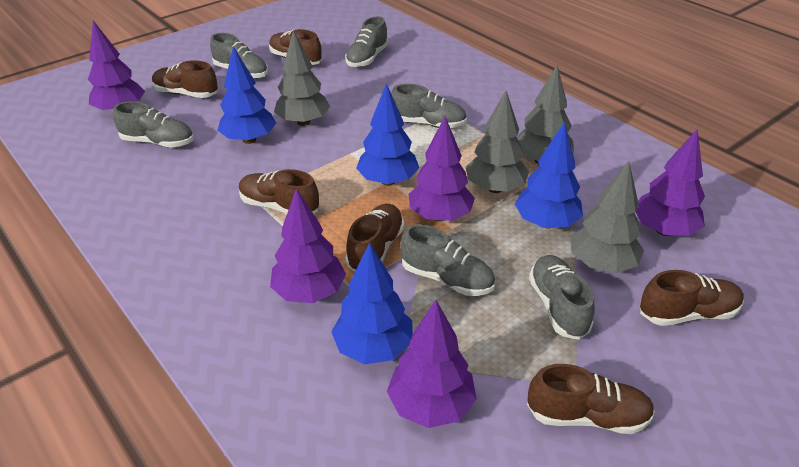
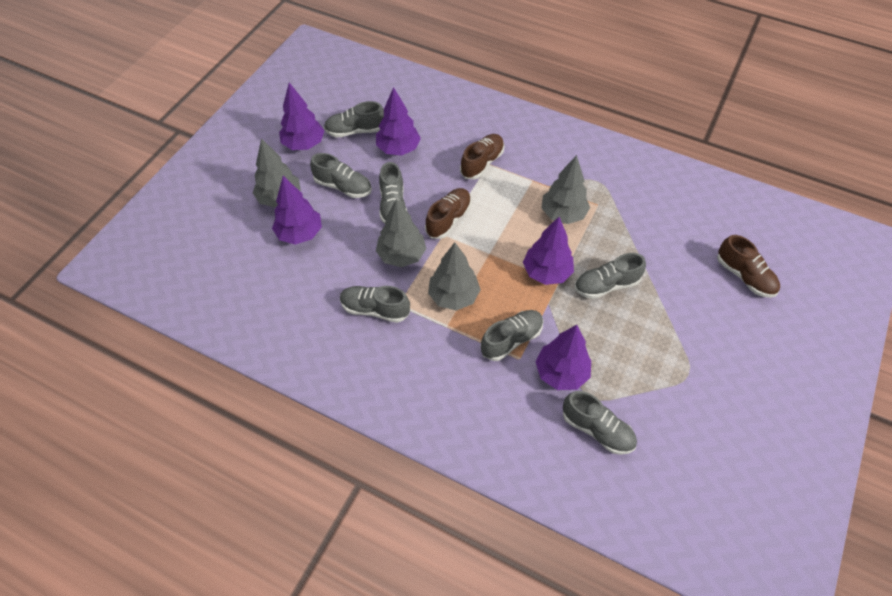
blue tree: 4 -> 0
brown shoe: 6 -> 3
grey shoe: 6 -> 7

